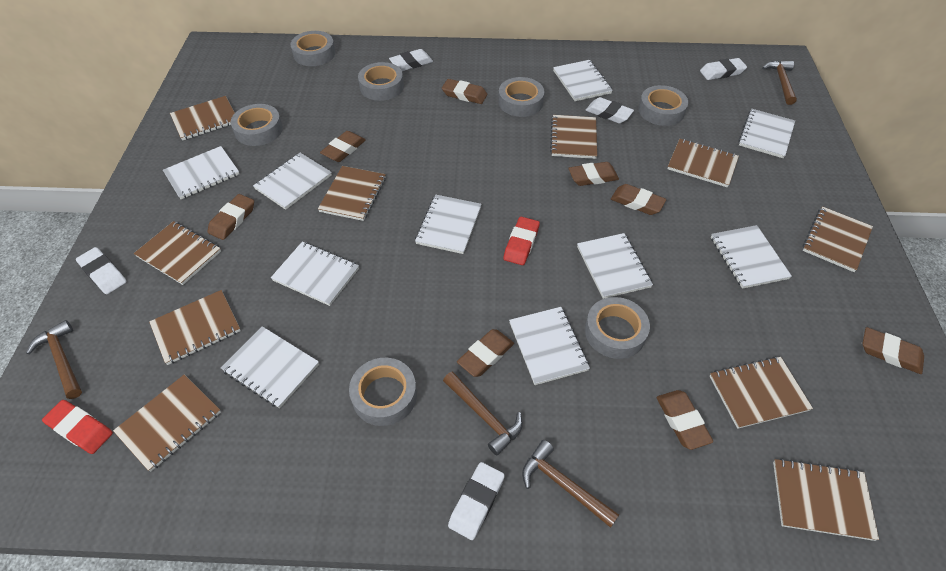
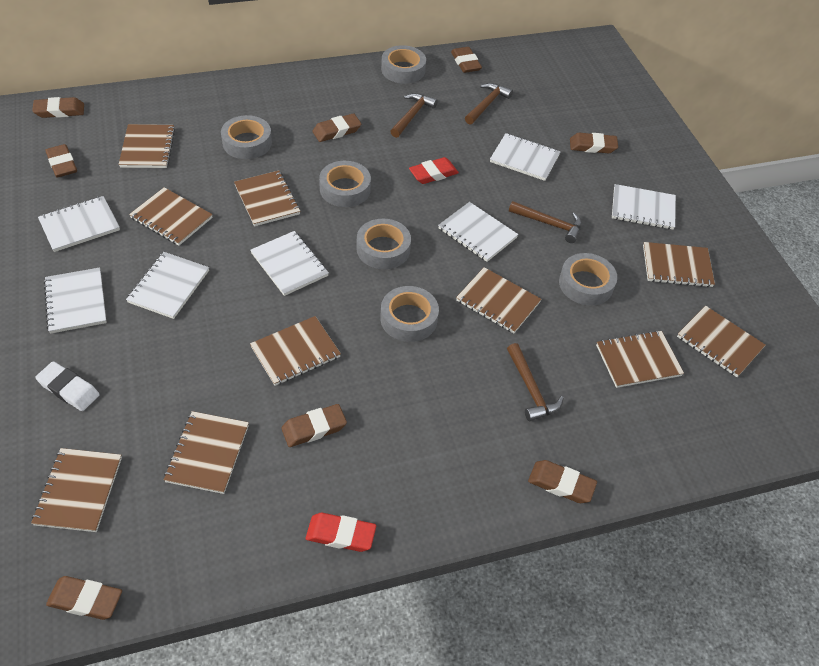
grey tape: 7 -> 6
white eraser: 5 -> 1
white notebook: 10 -> 7

